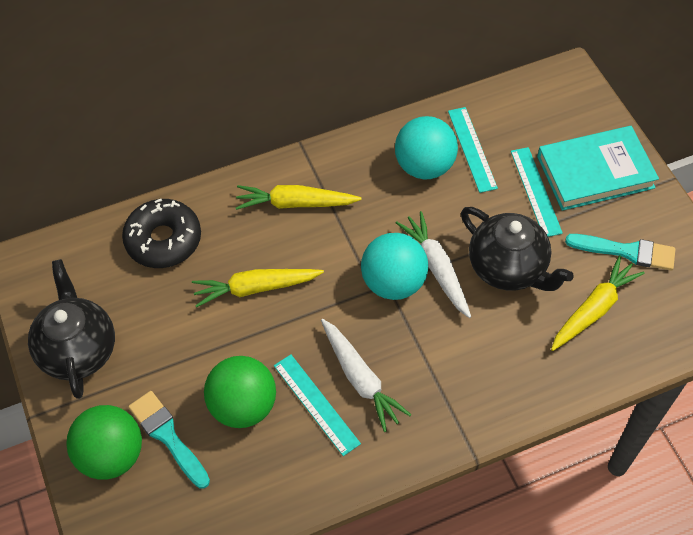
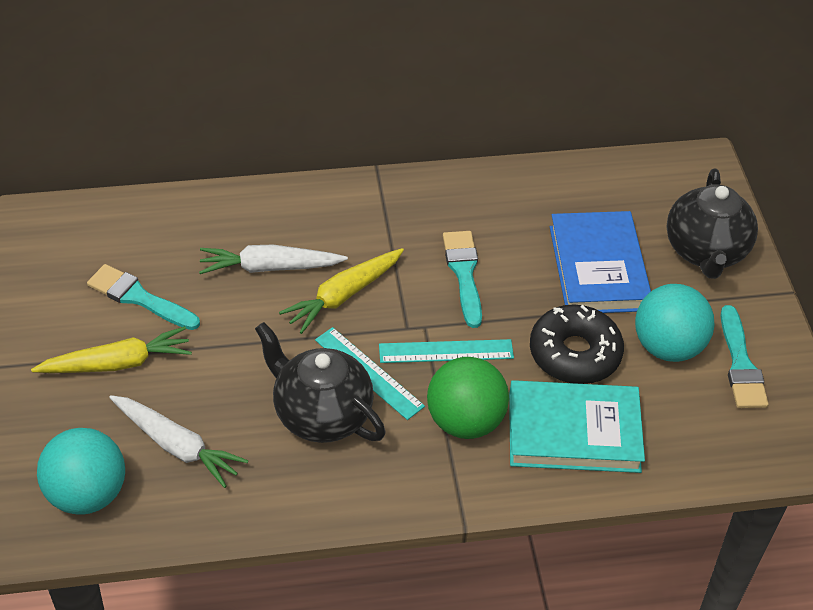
blue book: 0 -> 1
green ball: 2 -> 1
turquoise brush: 2 -> 3
turquoise ruler: 3 -> 2
yellow carrot: 3 -> 2

